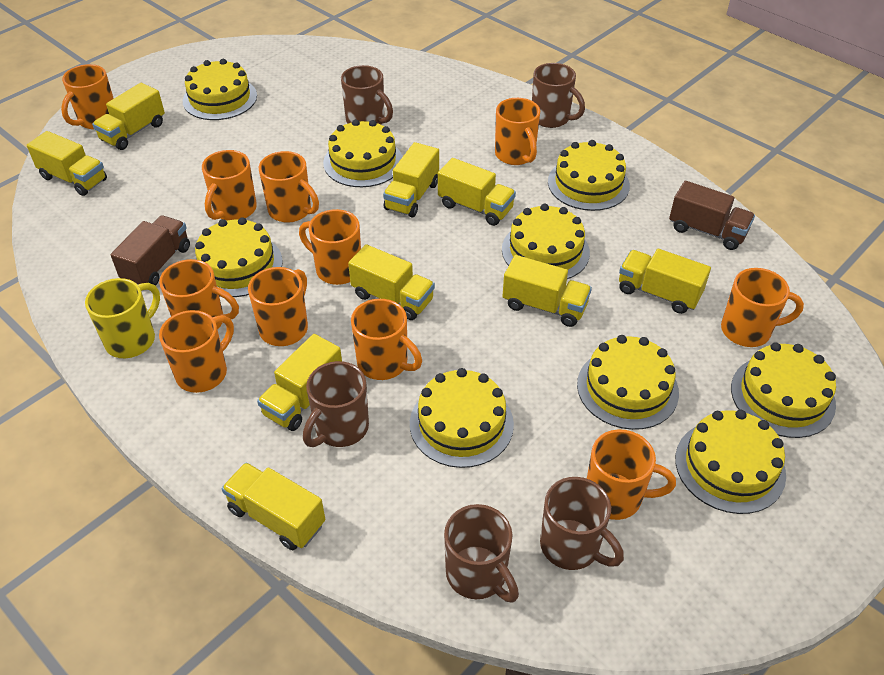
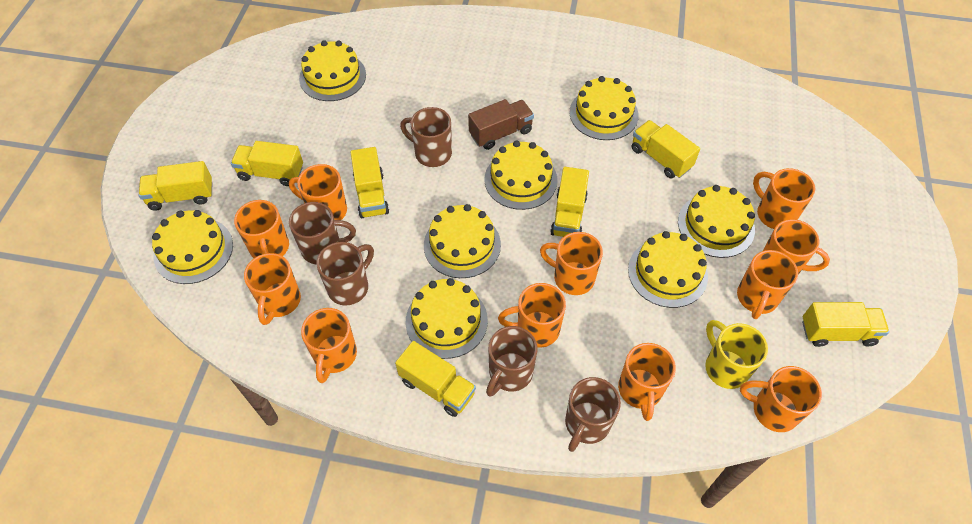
brown truck: 2 -> 1
yellow cake: 9 -> 8
yellow truck: 9 -> 7

